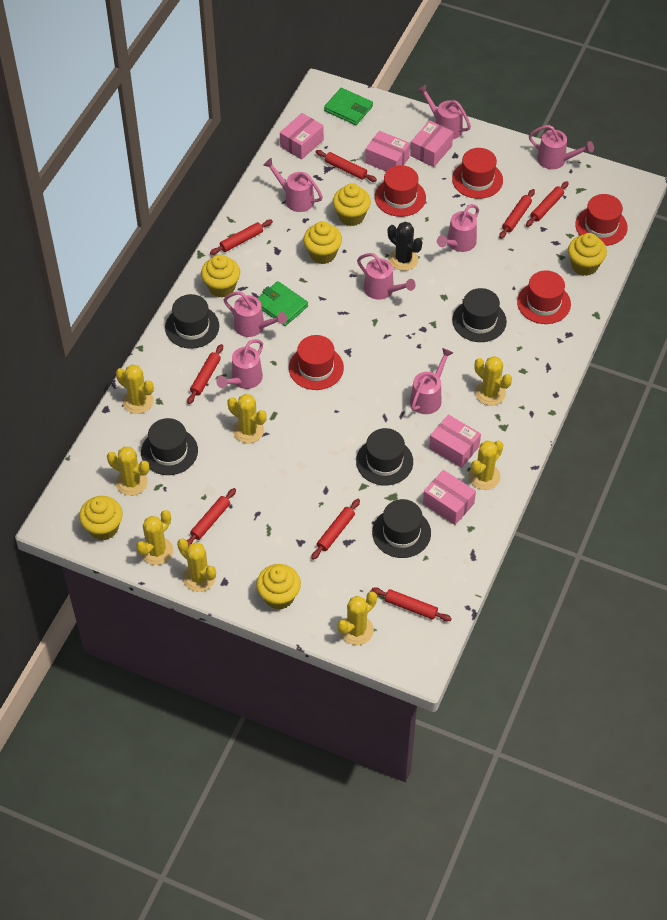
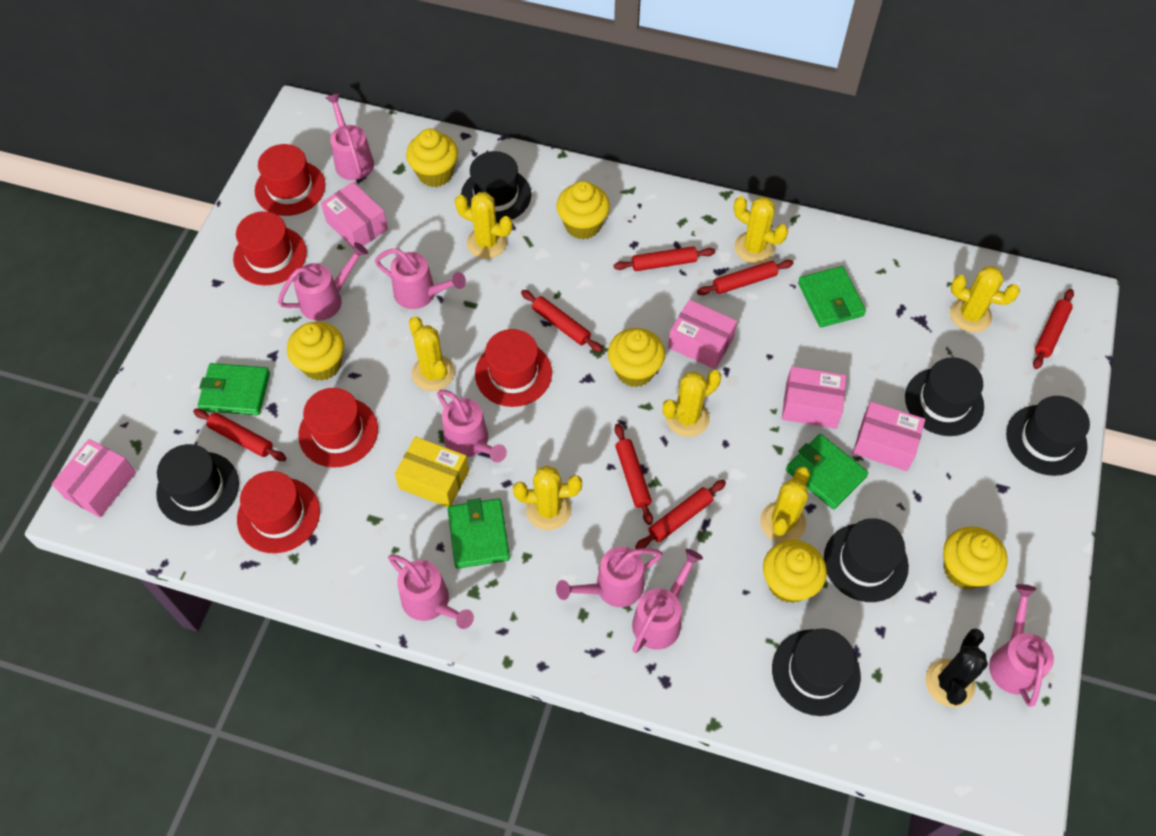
black hat: 5 -> 6
green wallet: 2 -> 4
red rolling pin: 8 -> 7
yellow box: 0 -> 1
yellow cactus: 8 -> 7

